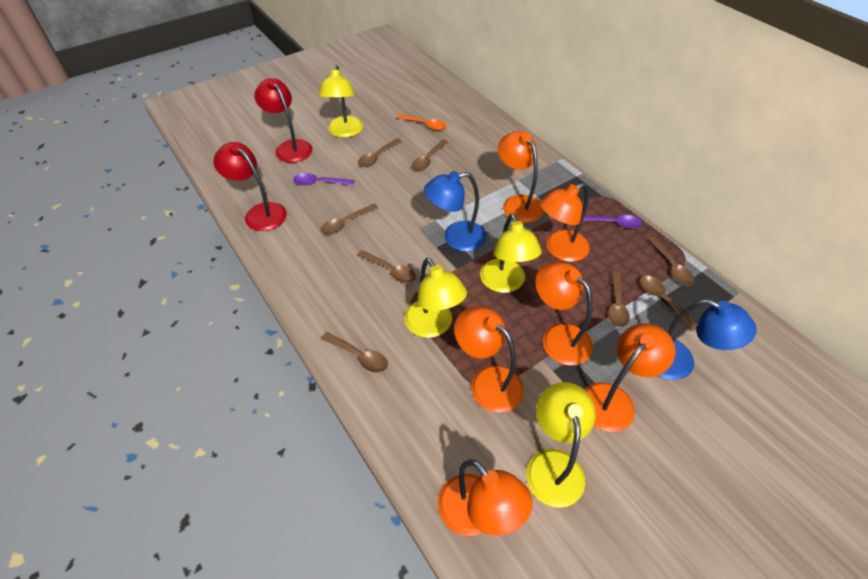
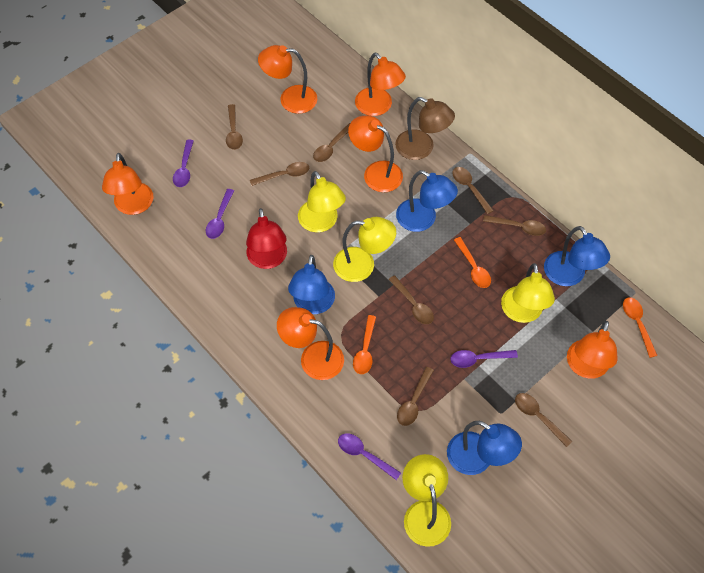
blue lamp: 2 -> 4
brown lamp: 0 -> 1
orange spoon: 1 -> 3
purple spoon: 2 -> 4
red lamp: 2 -> 1

